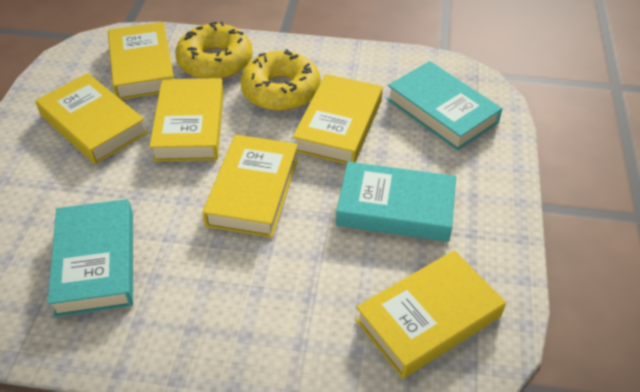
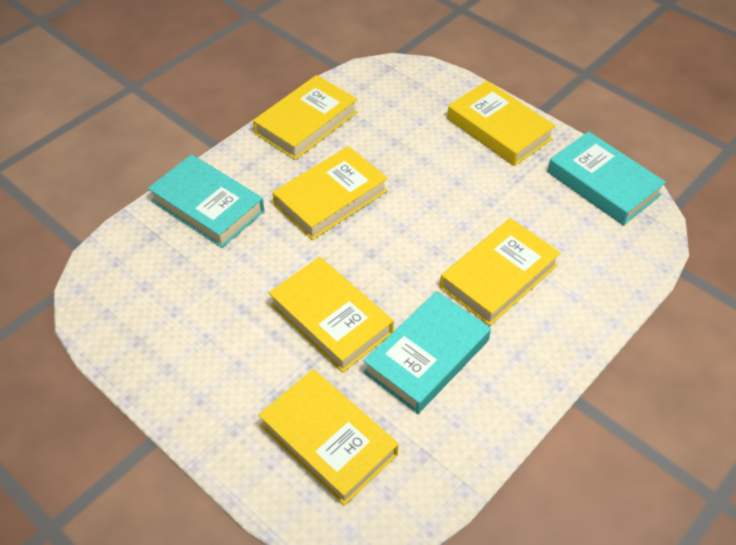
yellow donut: 2 -> 0

